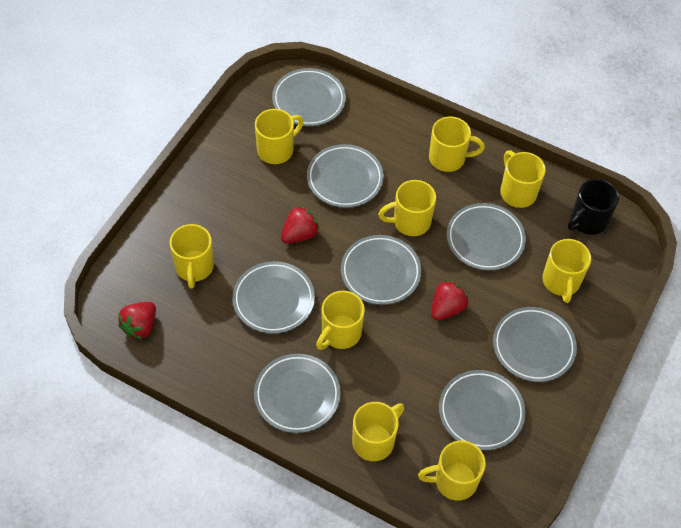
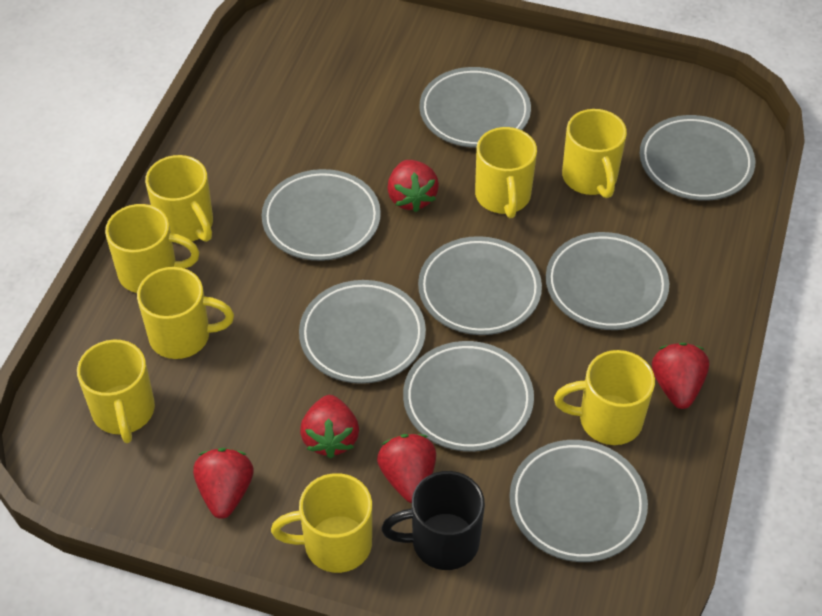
red strawberry: 3 -> 5
yellow mug: 9 -> 8

